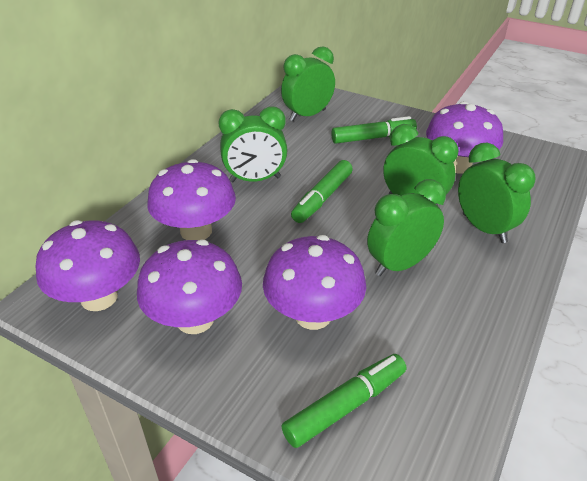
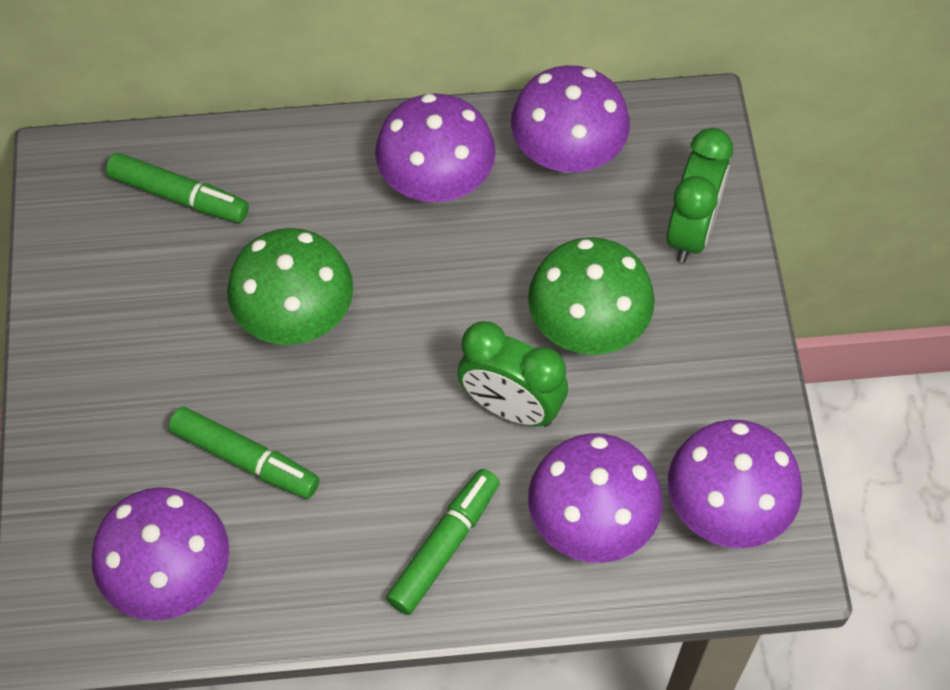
green clock: 5 -> 2
green mushroom: 0 -> 2

